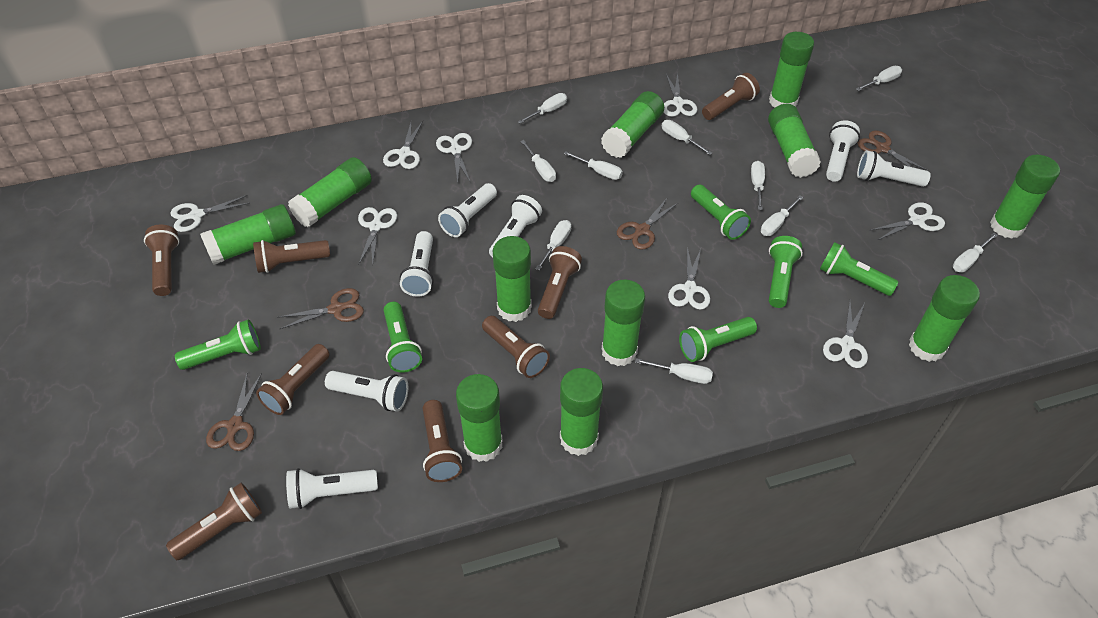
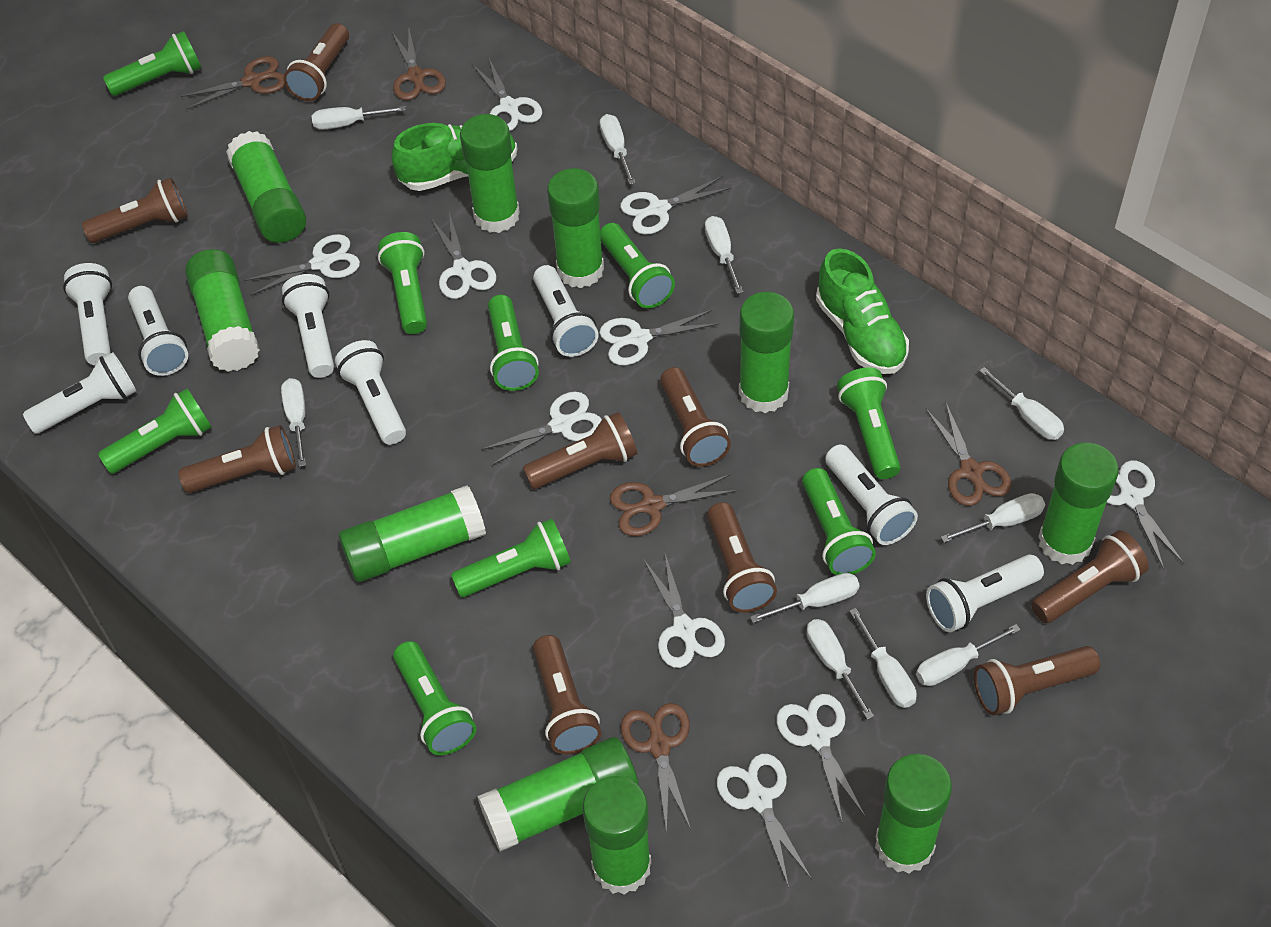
brown flashlight: 8 -> 9
brown scissors: 4 -> 5
green flashlight: 6 -> 9
green glue stick: 11 -> 10
green shoe: 0 -> 2
white flashlight: 7 -> 8
white scissors: 8 -> 10

